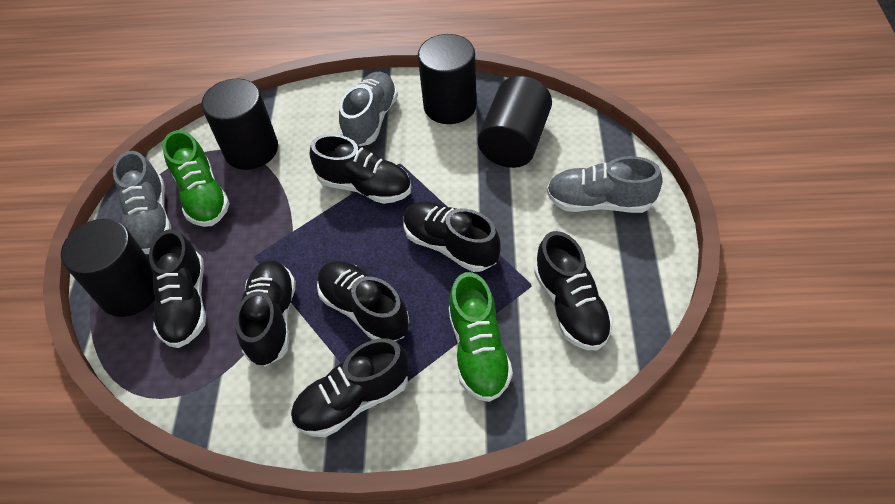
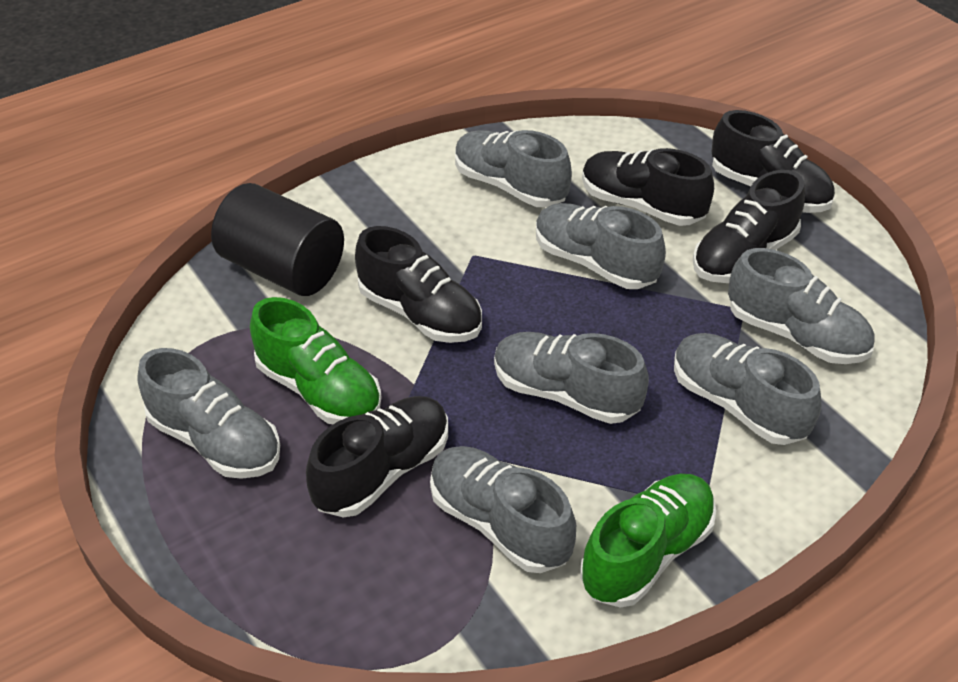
black cylinder: 4 -> 1
black shoe: 7 -> 5
grey shoe: 3 -> 7

